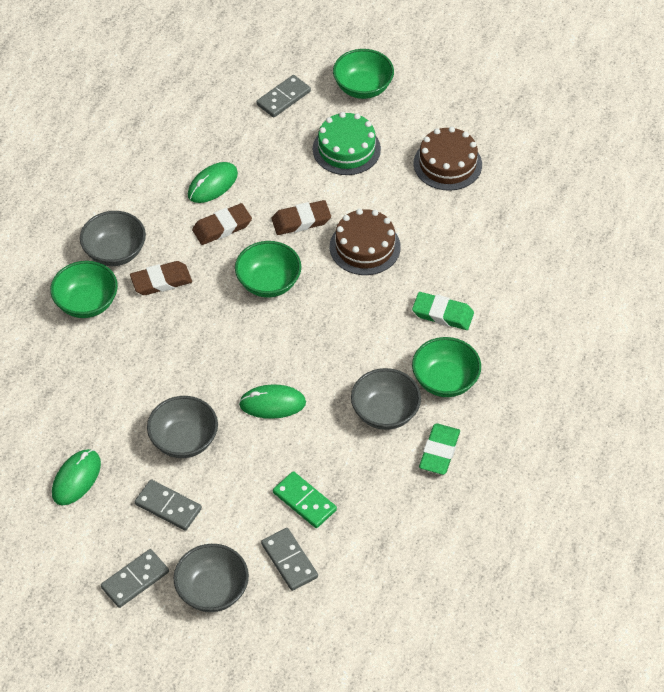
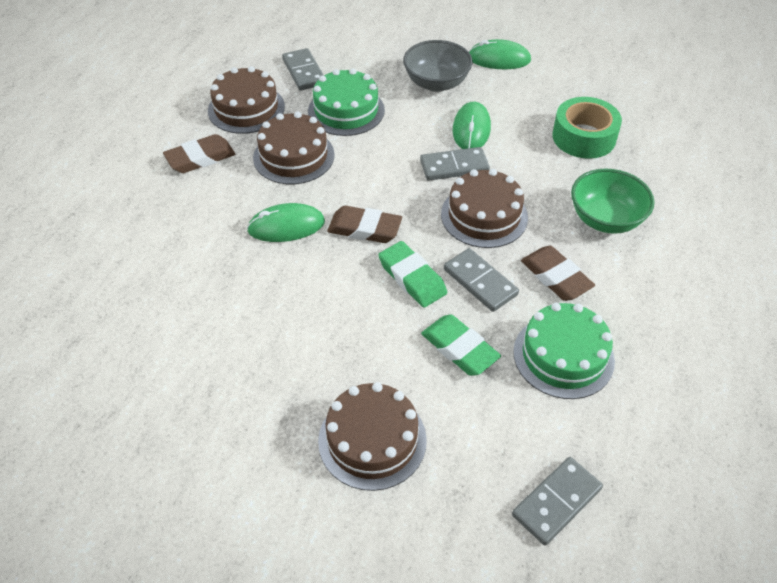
brown cake: 2 -> 4
green bowl: 4 -> 1
green cake: 1 -> 2
green domino: 1 -> 0
green tape: 0 -> 1
grey bowl: 4 -> 1

